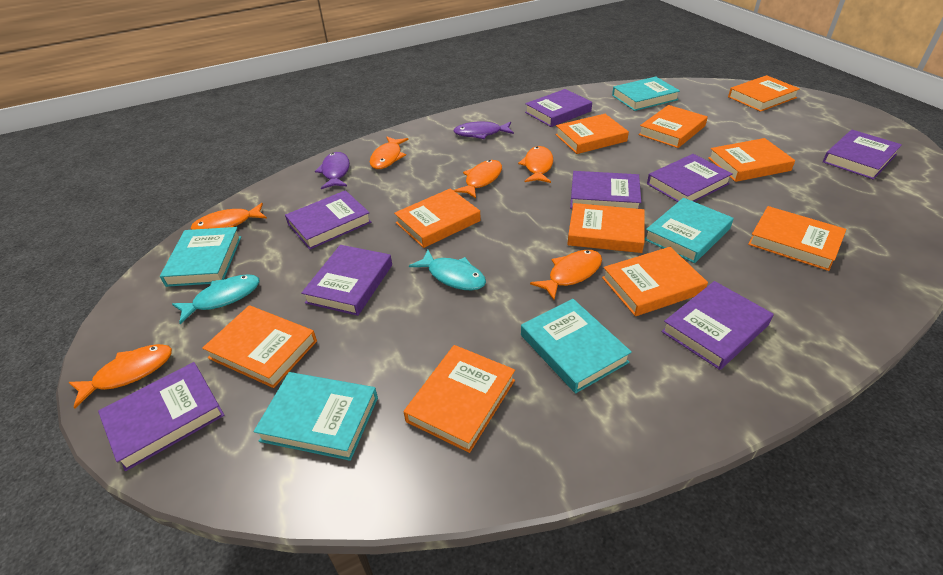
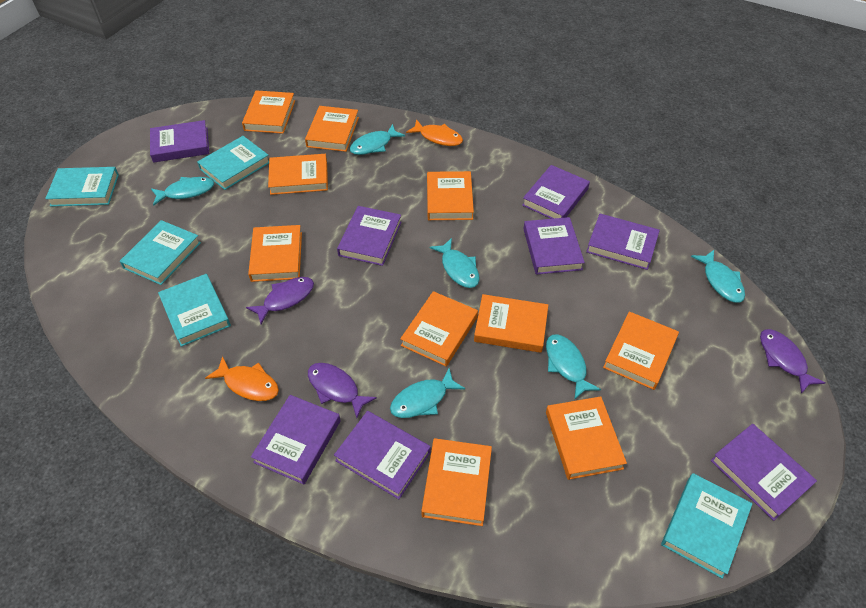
orange fish: 6 -> 2
purple fish: 2 -> 3
turquoise fish: 2 -> 6

